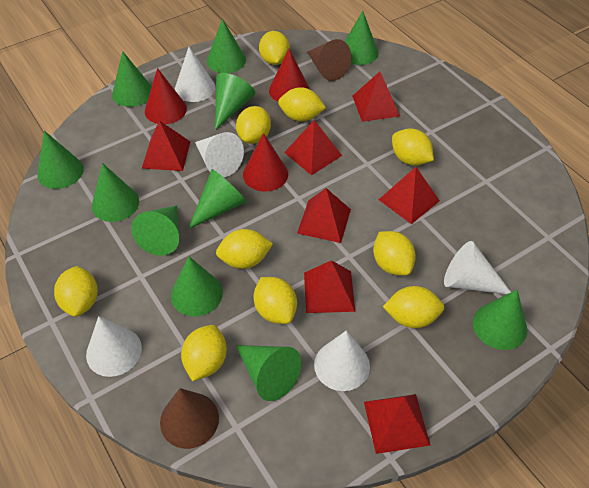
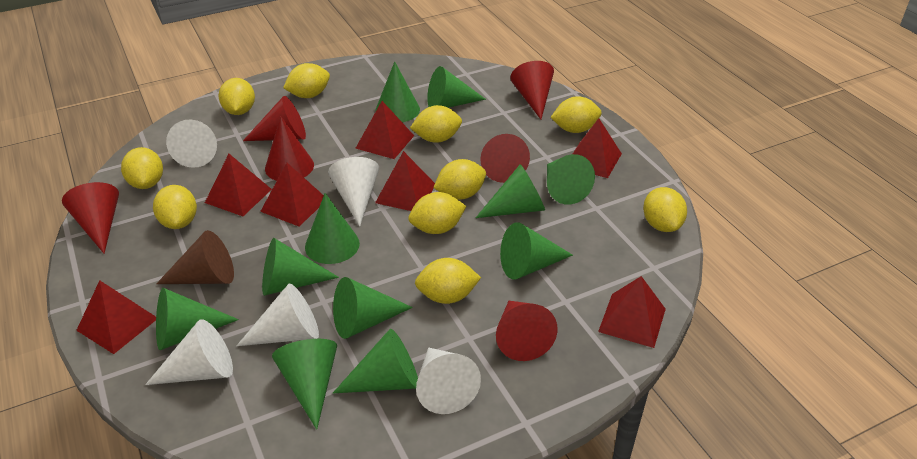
brown cone: 2 -> 1
red cone: 3 -> 6

